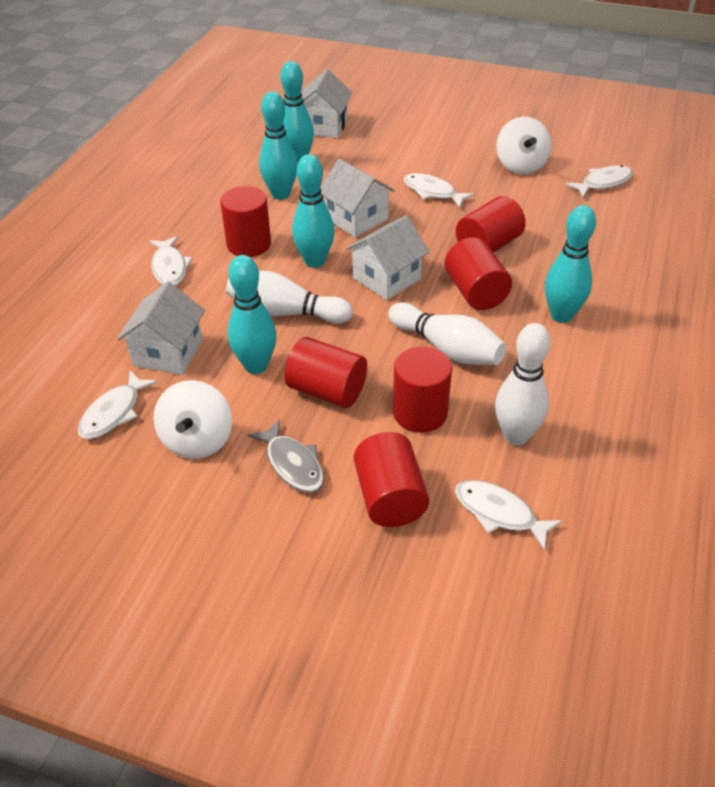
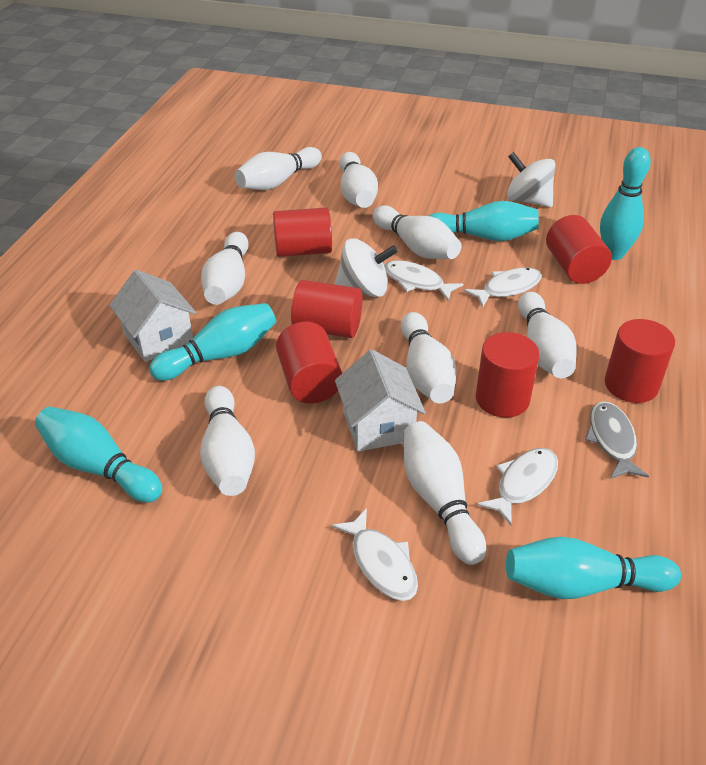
white bowling pin: 3 -> 8
white fish: 5 -> 4
white house: 4 -> 2

